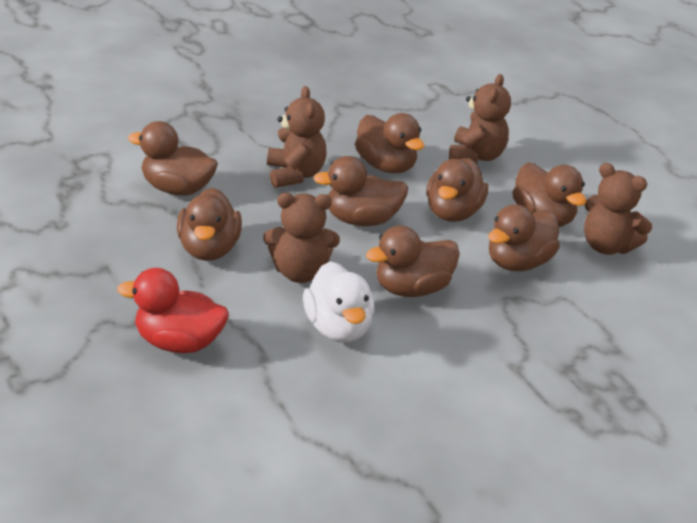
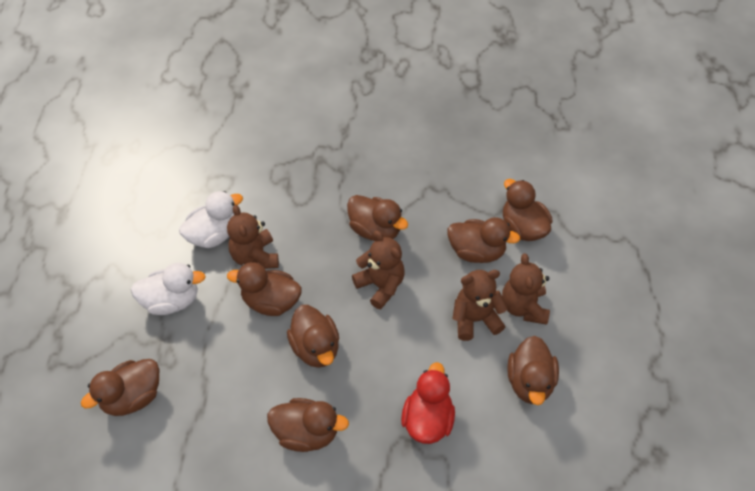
white duck: 1 -> 2

